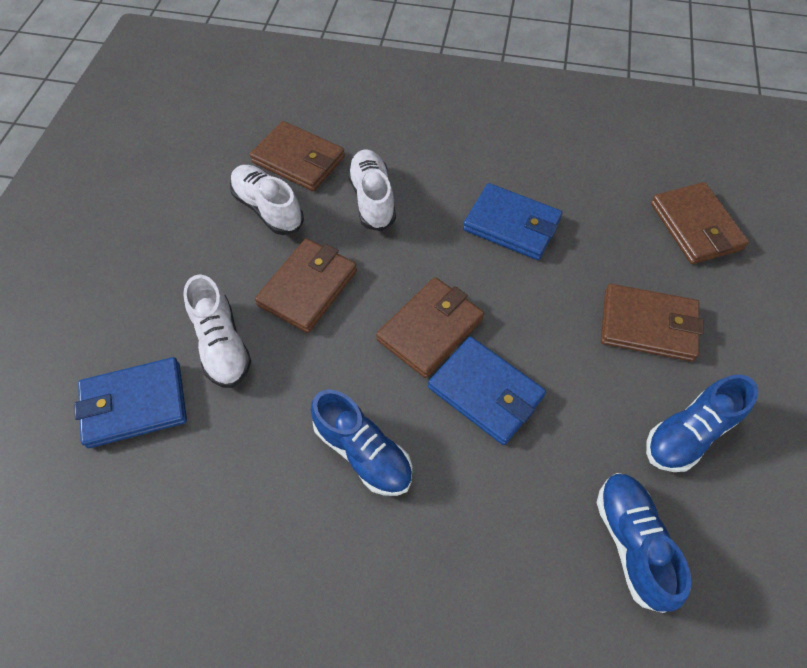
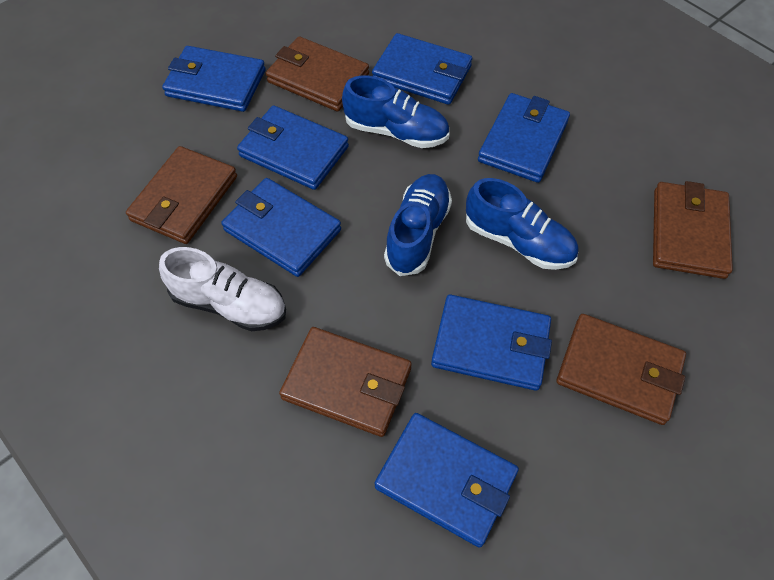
blue wallet: 3 -> 7
white shoe: 3 -> 1

